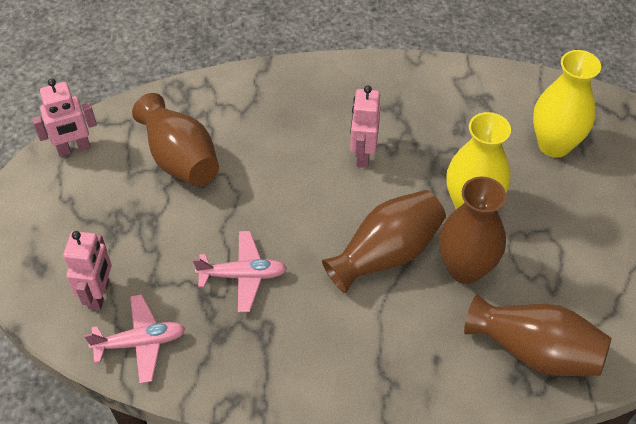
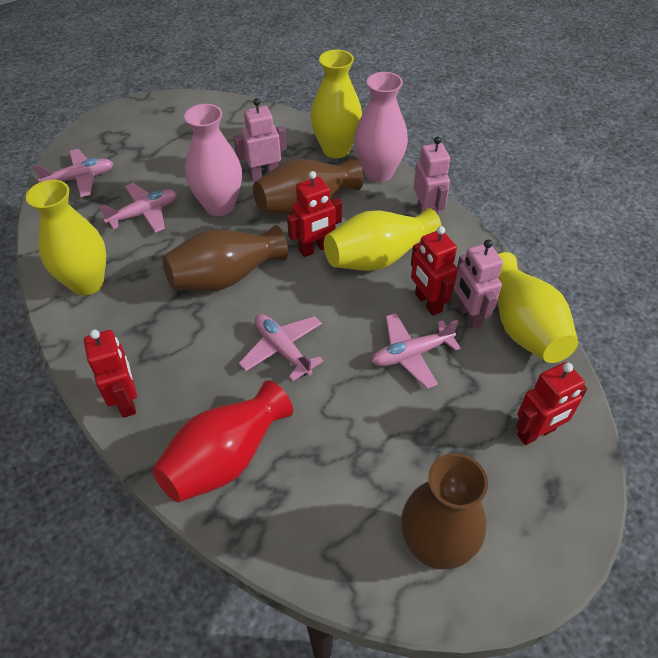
brown vase: 4 -> 3
pink plane: 2 -> 4
pink vase: 0 -> 2
red robot: 0 -> 4
red vase: 0 -> 1
yellow vase: 2 -> 4

